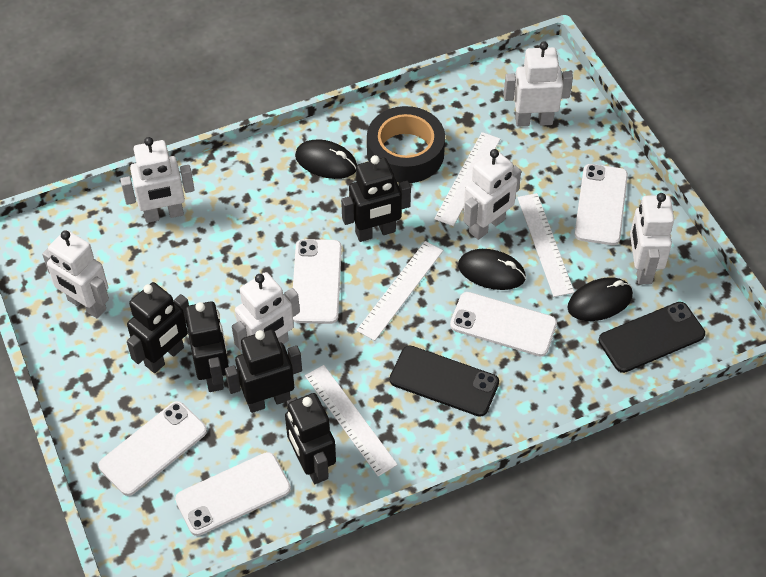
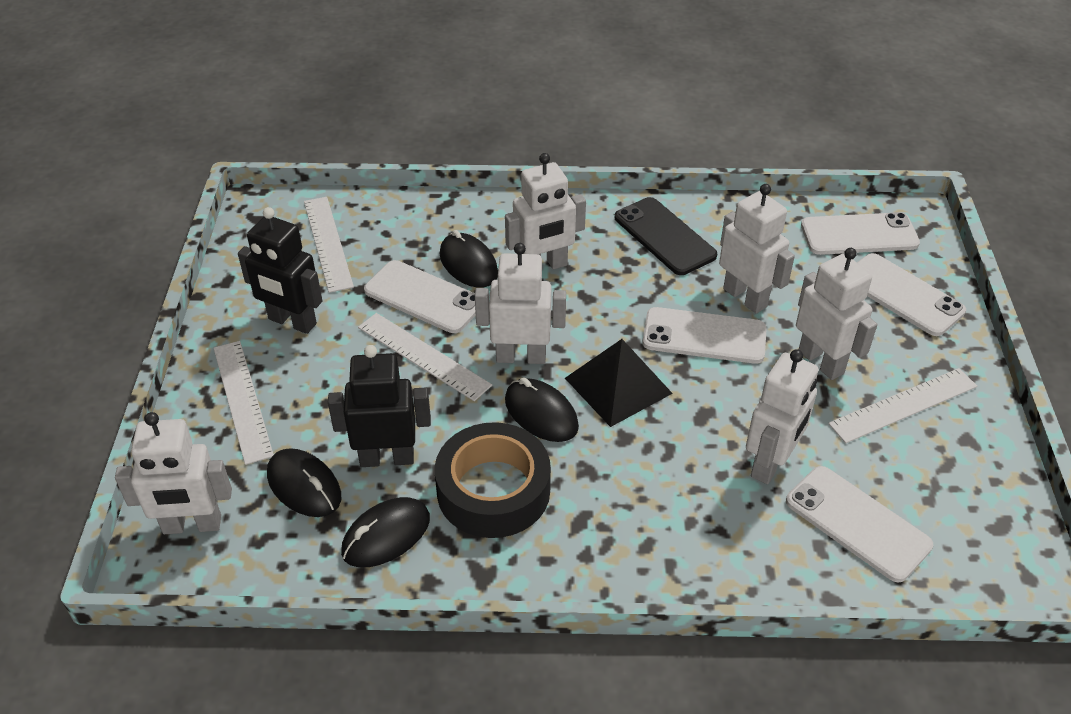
black mouse: 3 -> 4
black phone: 2 -> 1
black pyramid: 0 -> 1
black robot: 5 -> 2

